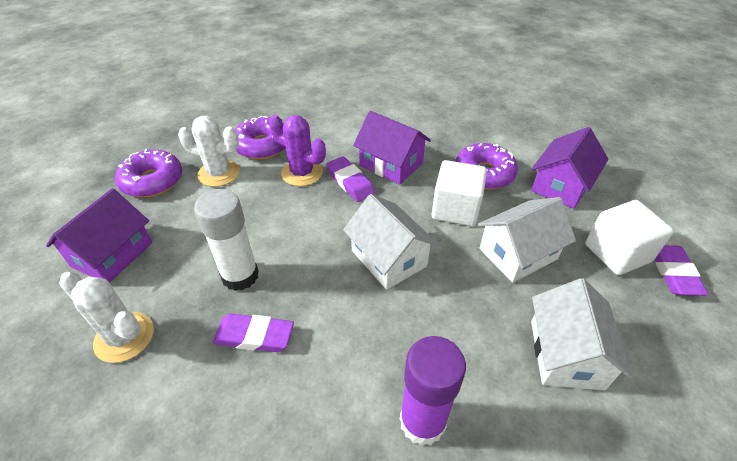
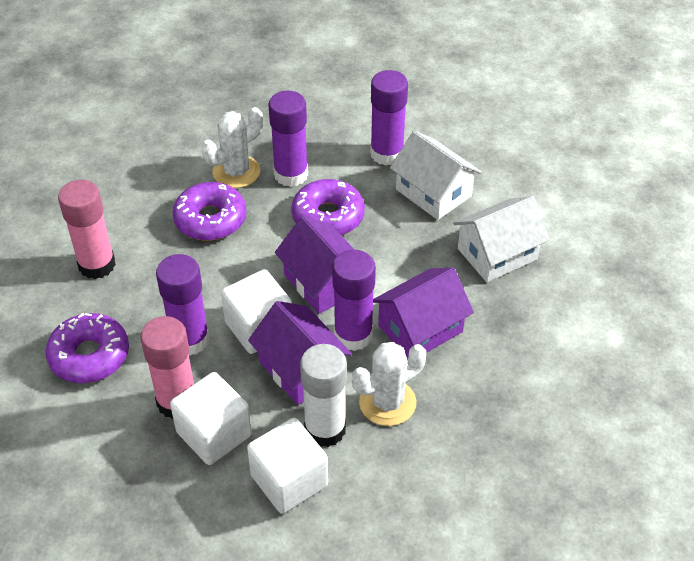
pink glue stick: 0 -> 2
purple cactus: 1 -> 0
purple eraser: 3 -> 0
purple glue stick: 1 -> 4
white cube: 2 -> 3
white house: 3 -> 2

